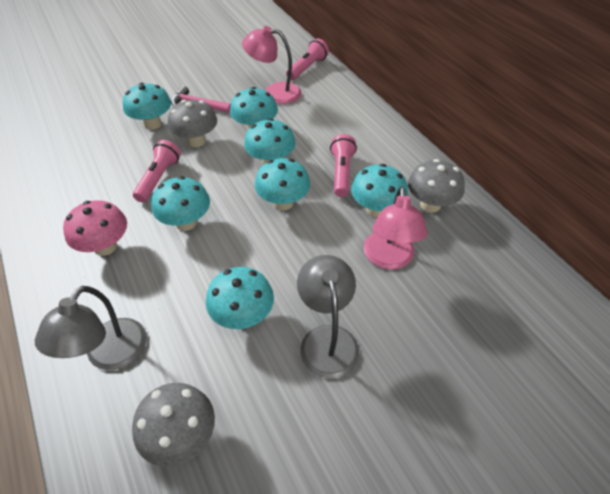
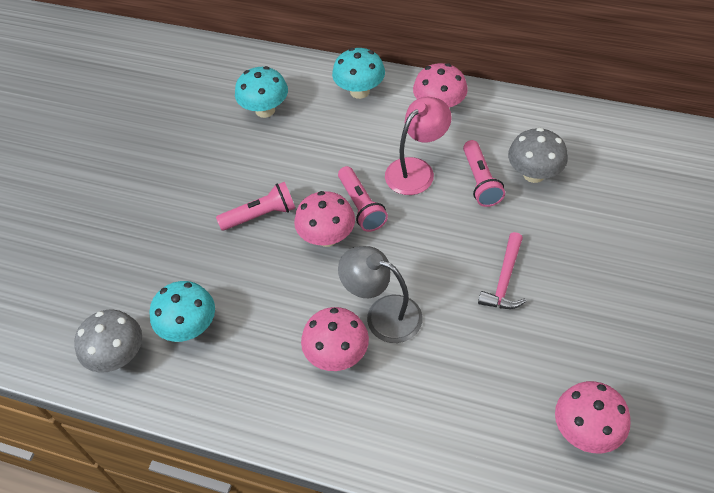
grey lamp: 2 -> 1
grey mushroom: 3 -> 2
pink lamp: 2 -> 1
pink mushroom: 1 -> 4
turquoise mushroom: 7 -> 3

